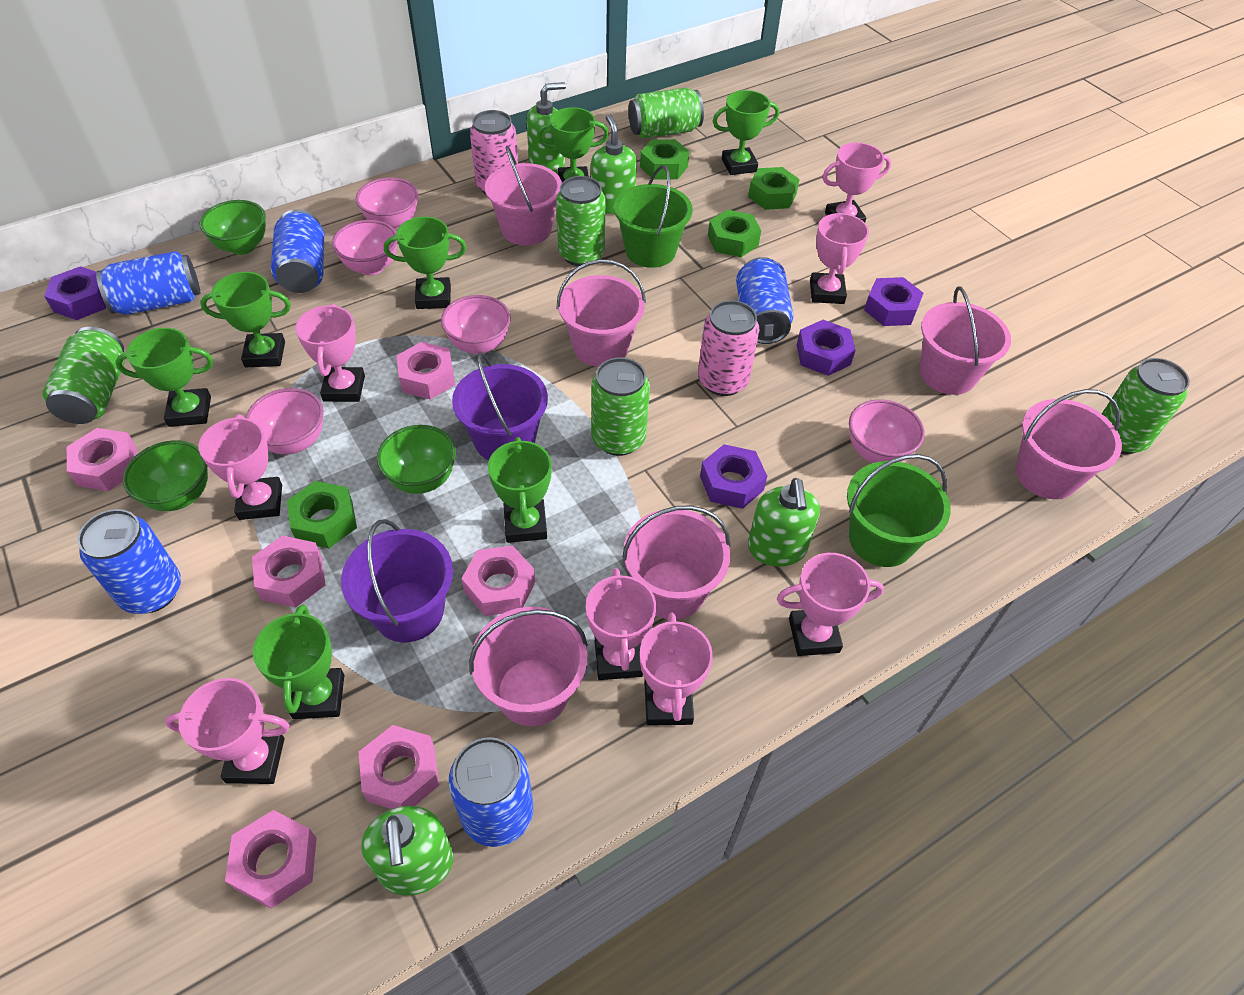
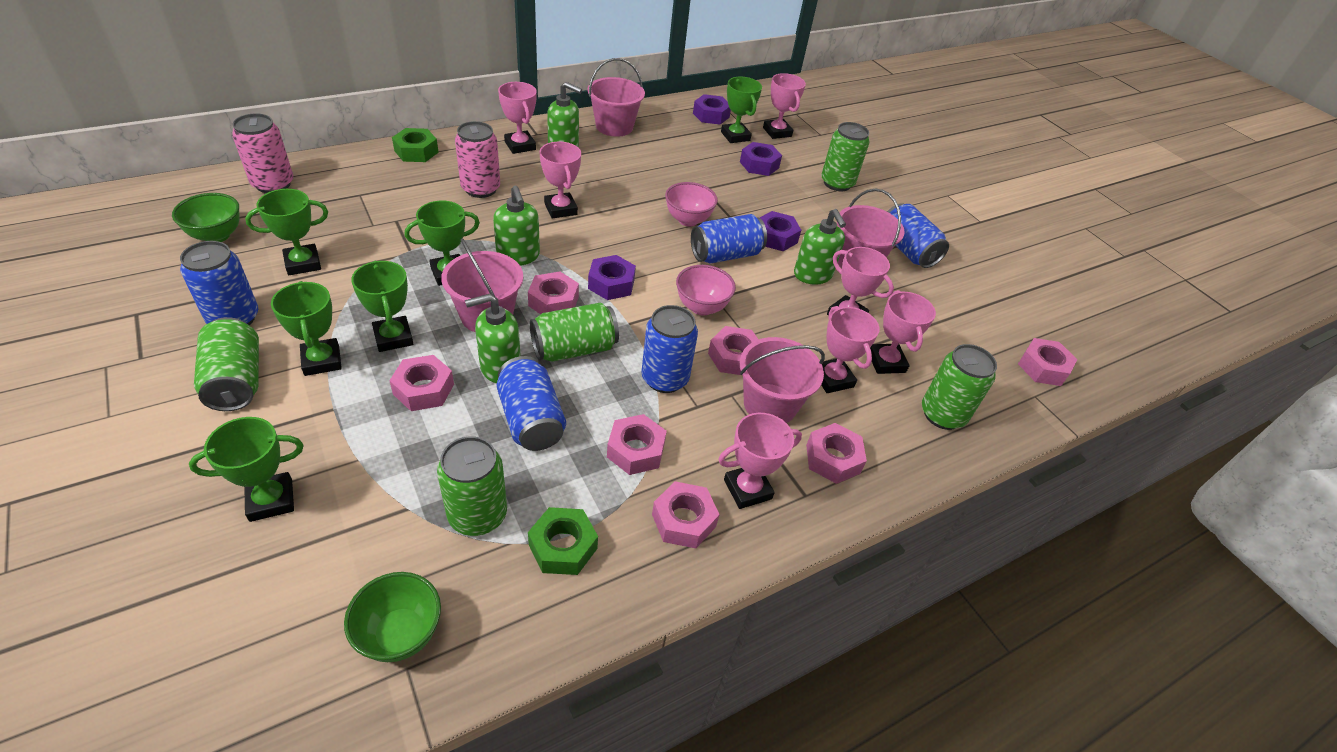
green bowl: 3 -> 2
green bucket: 2 -> 0
green nut: 4 -> 2
green trophy: 7 -> 6
pink bowl: 5 -> 2
pink bucket: 6 -> 4
pink nut: 6 -> 7
pink trophy: 8 -> 7
purple bucket: 2 -> 0

